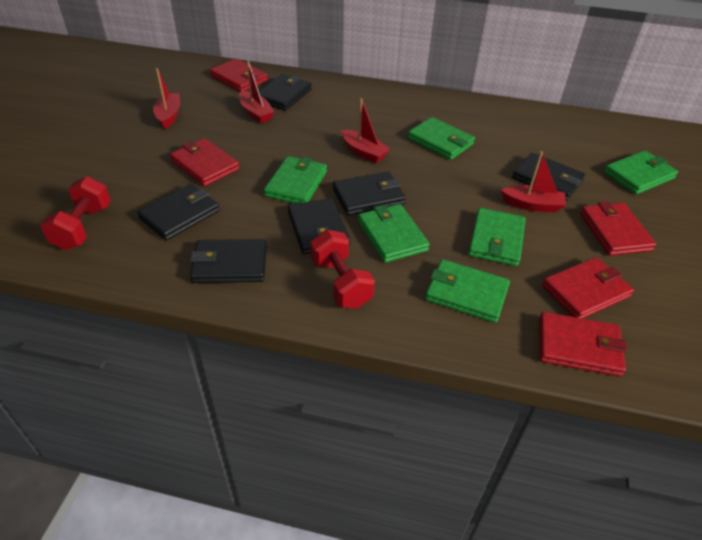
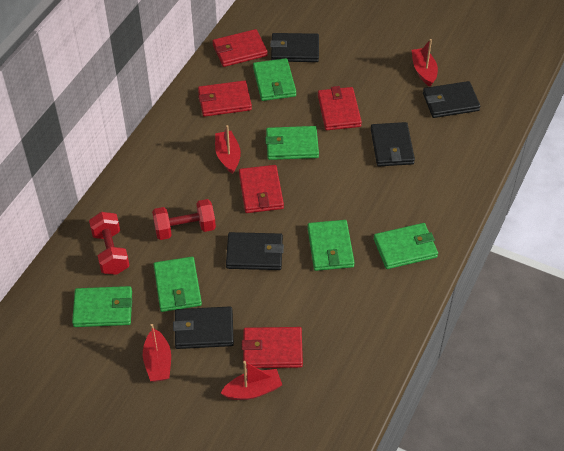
black wallet: 6 -> 5

